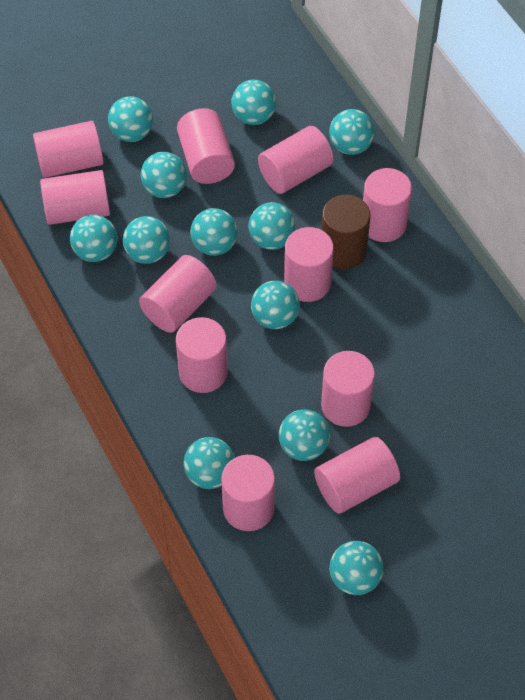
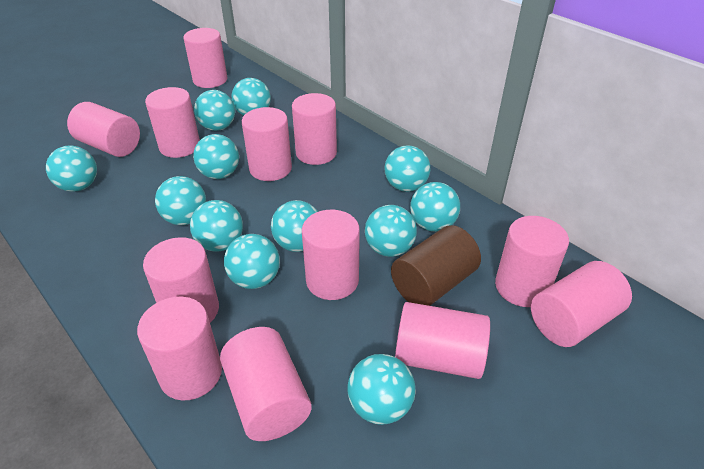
pink cylinder: 11 -> 12

